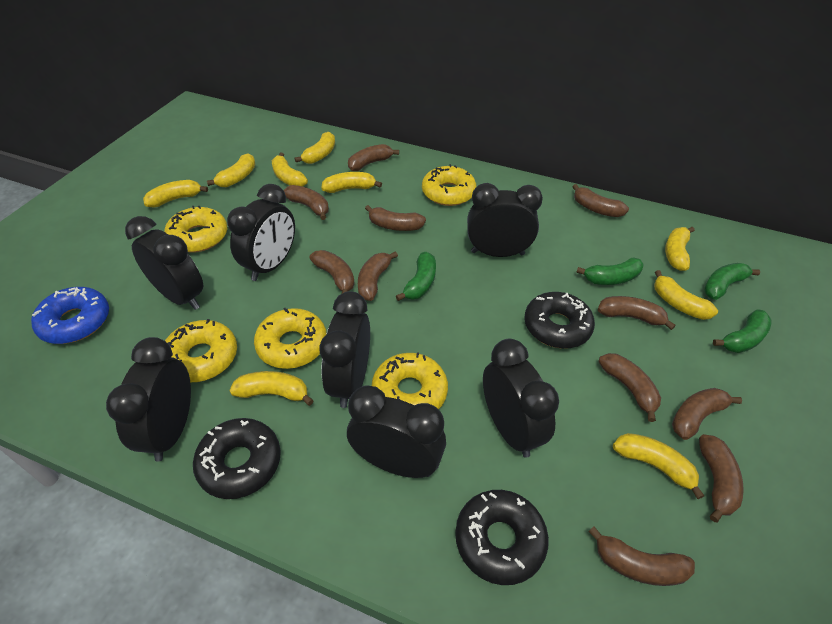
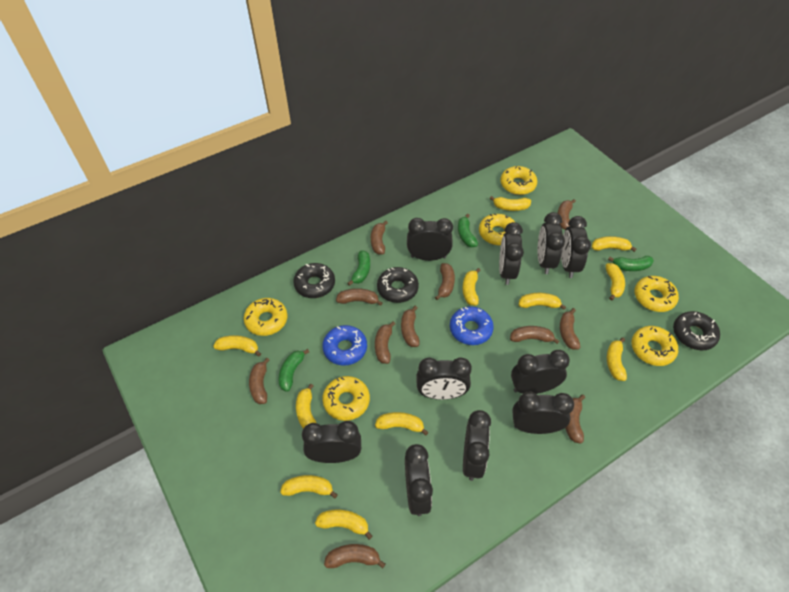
black clock: 7 -> 10
blue donut: 1 -> 2
yellow banana: 9 -> 11
yellow donut: 5 -> 6

